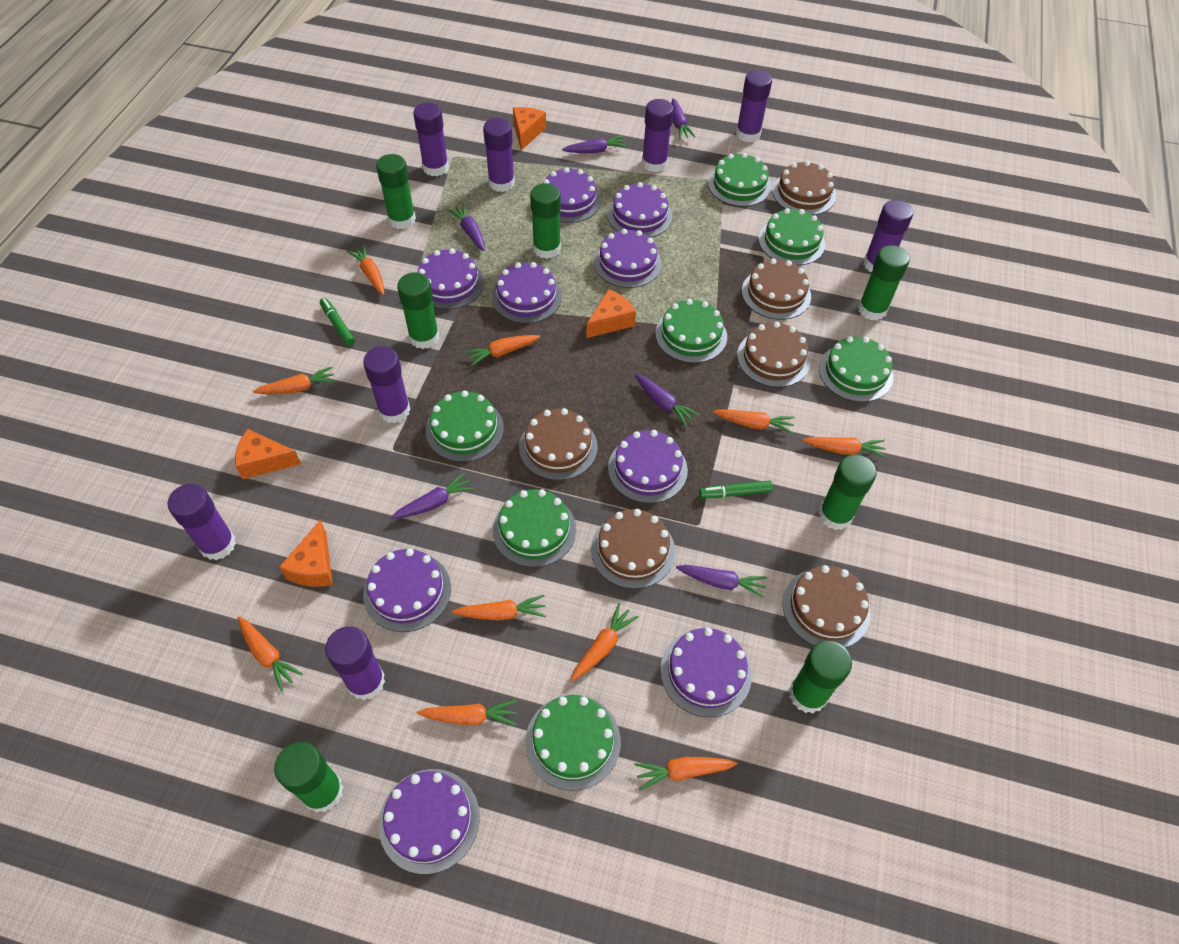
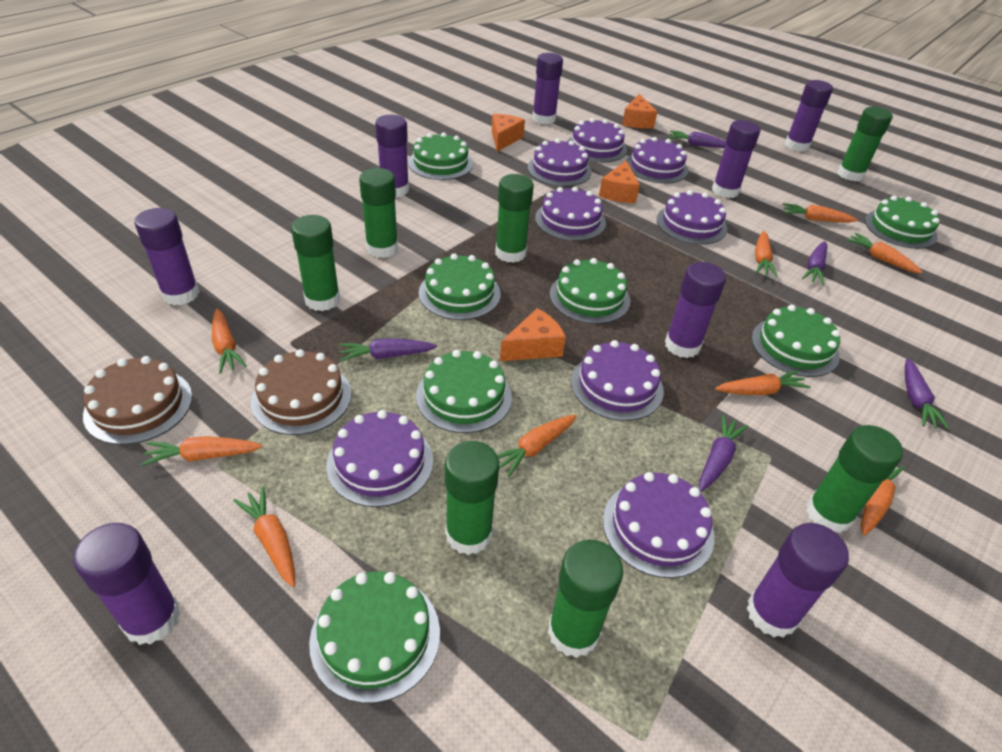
brown cake: 6 -> 2
green marker: 2 -> 0
orange carrot: 10 -> 9
purple cake: 9 -> 8
purple carrot: 6 -> 5

